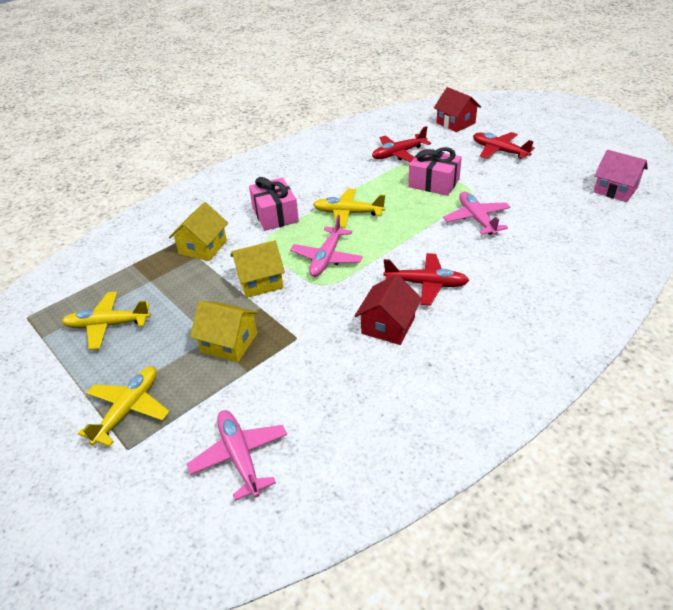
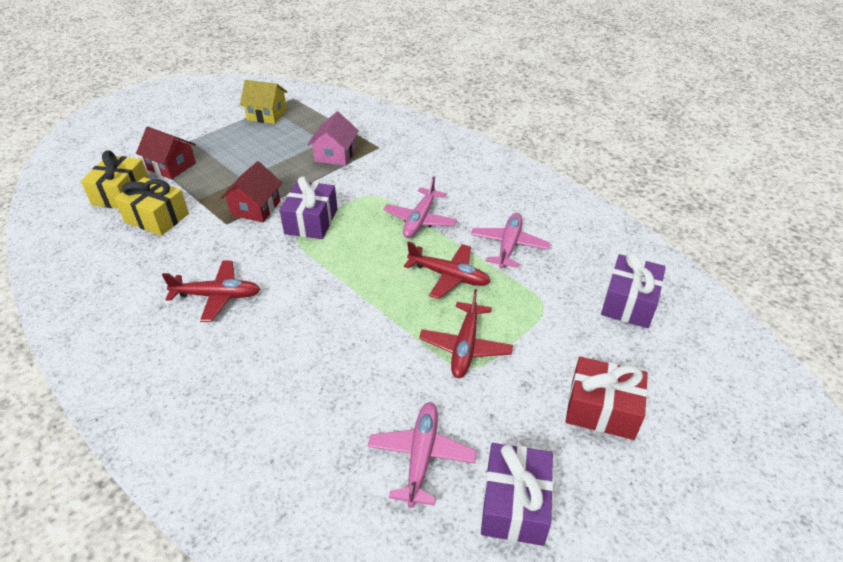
pink gift: 2 -> 0
purple gift: 0 -> 3
red gift: 0 -> 1
yellow gift: 0 -> 2
yellow house: 3 -> 1
yellow plane: 3 -> 0

